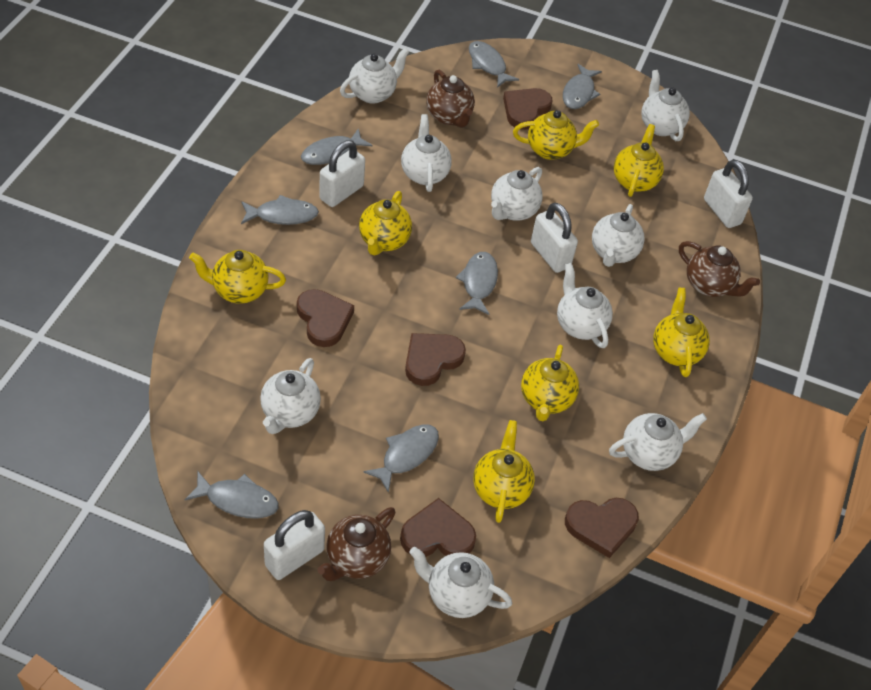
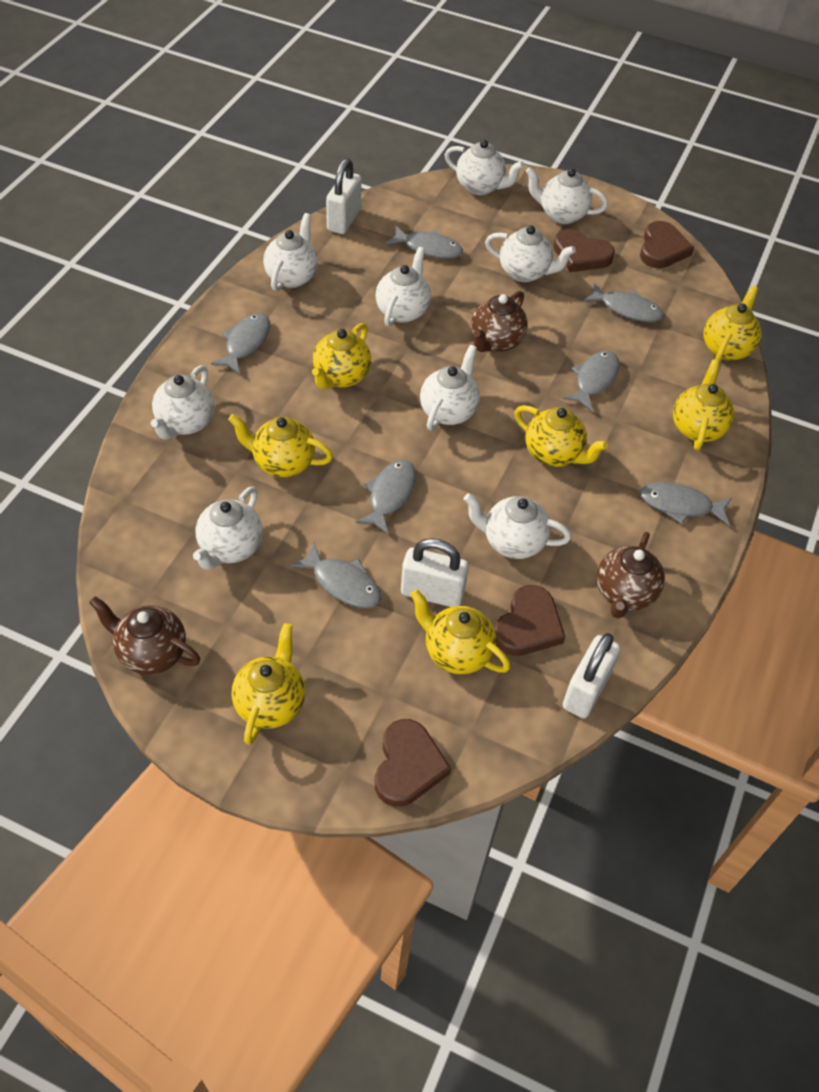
brown heart: 5 -> 4
white padlock: 4 -> 3

